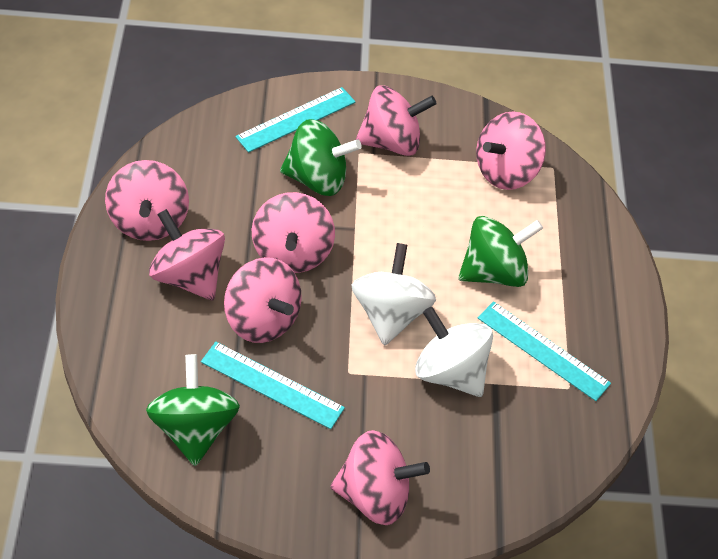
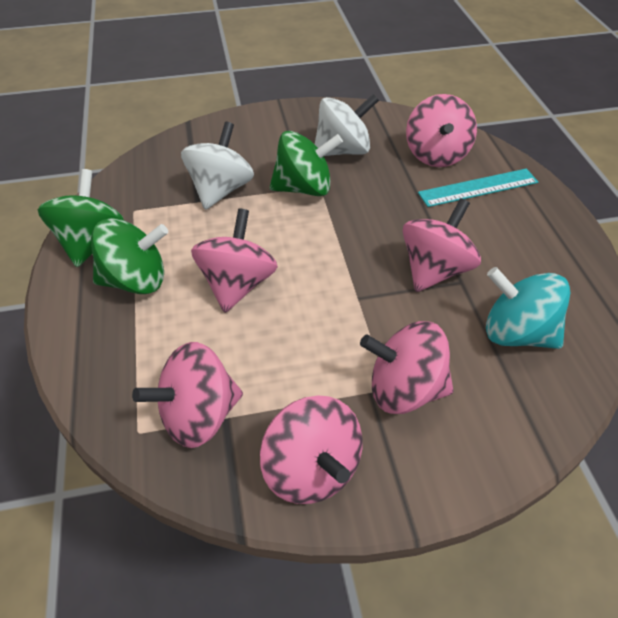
pink spinning top: 7 -> 6
turquoise ruler: 3 -> 1
turquoise spinning top: 0 -> 1

